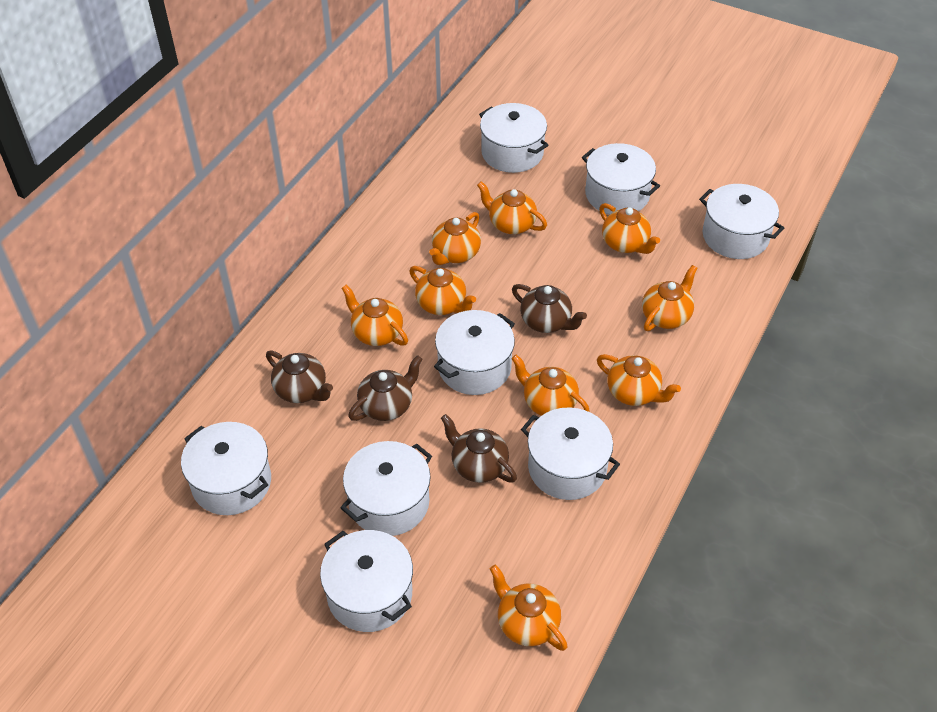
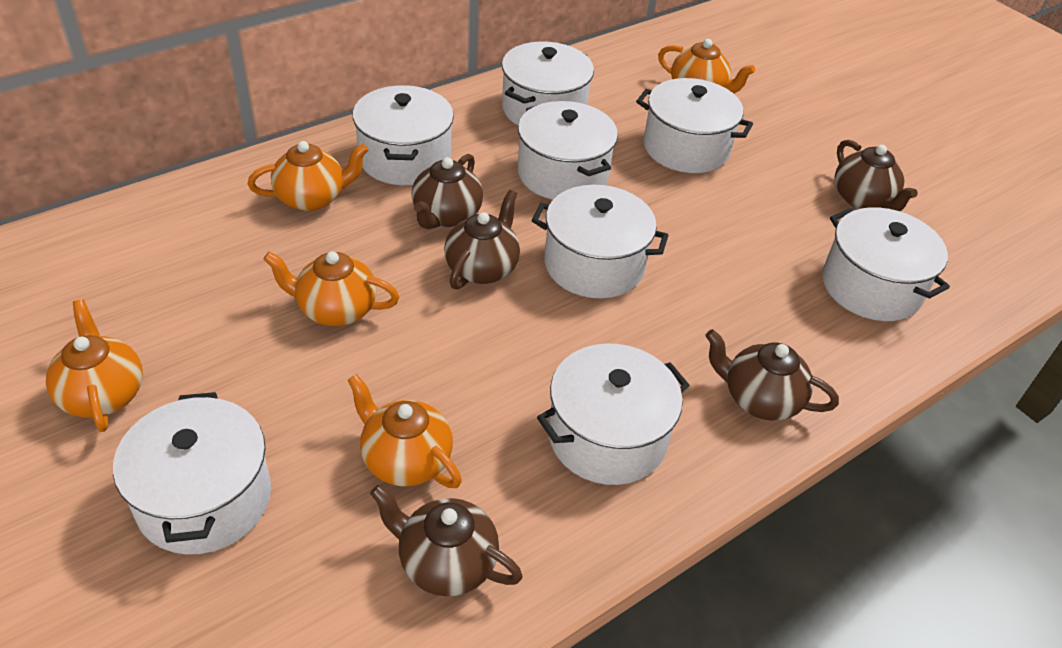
brown teapot: 4 -> 5
orange teapot: 9 -> 5

